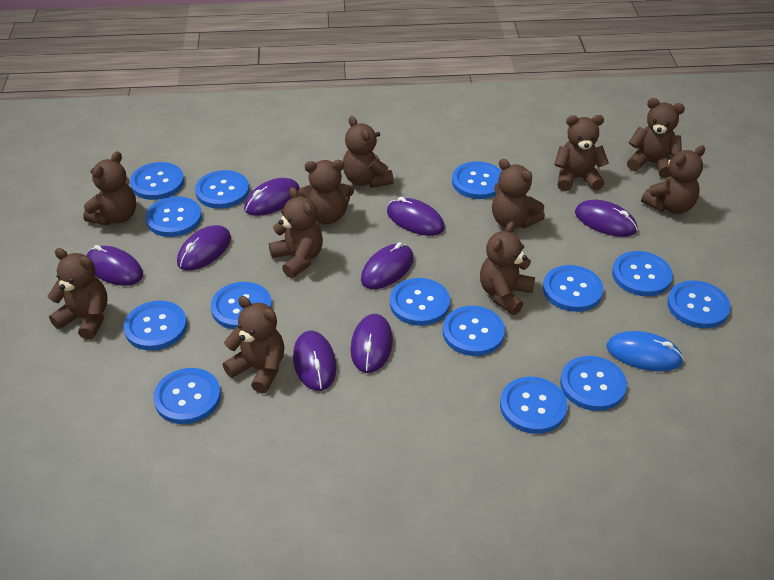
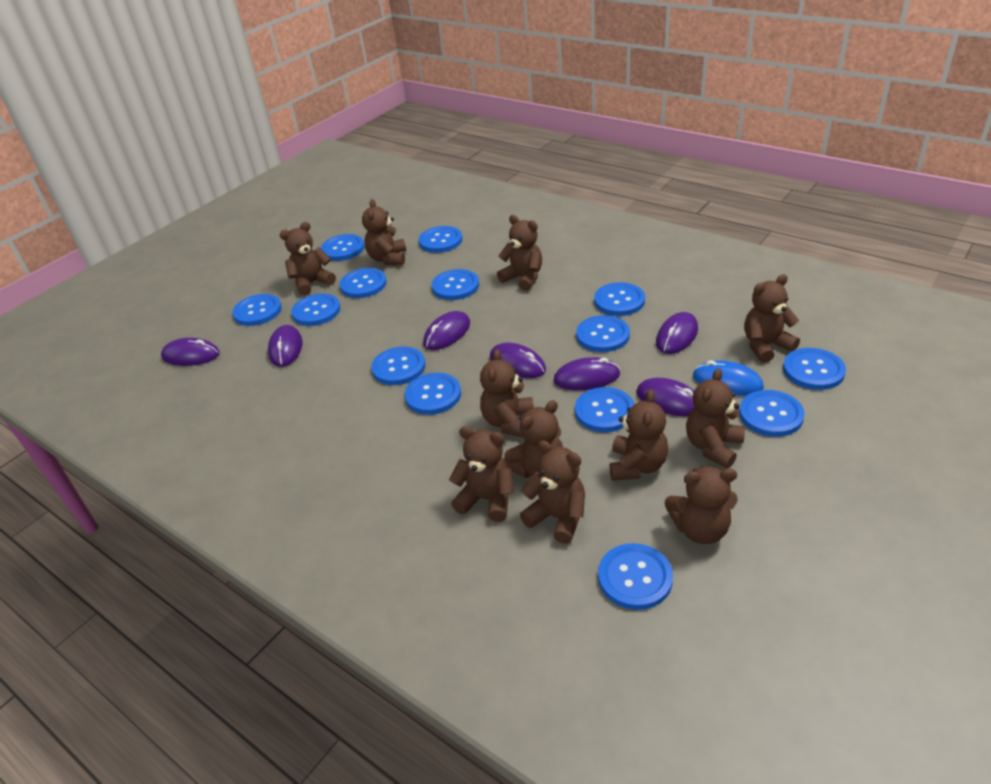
purple mouse: 8 -> 7

